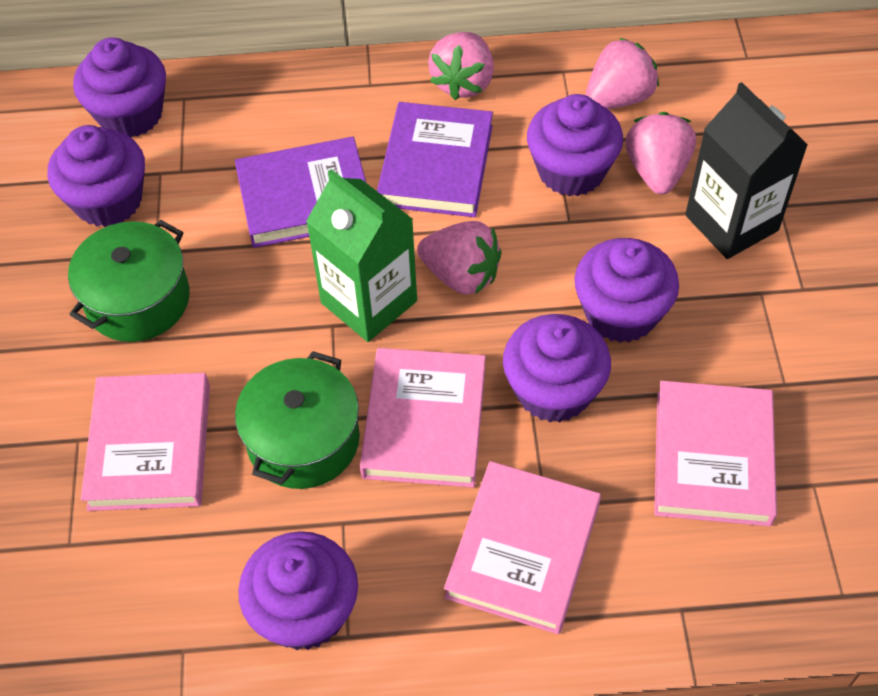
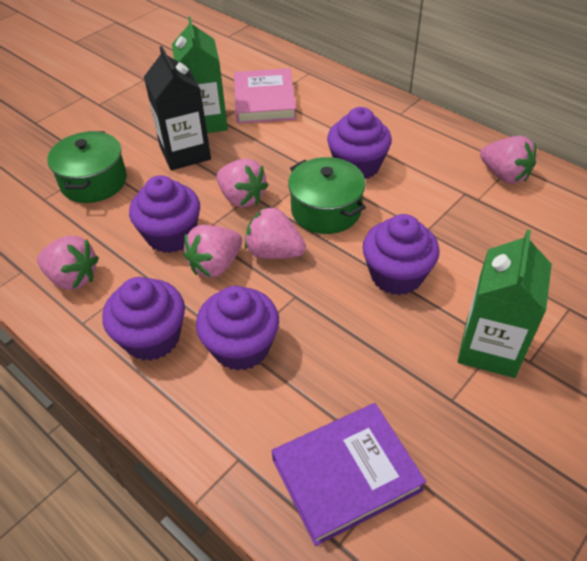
green carton: 1 -> 2
pink book: 4 -> 1
pink strawberry: 4 -> 5
purple book: 2 -> 1
purple cupcake: 6 -> 5

